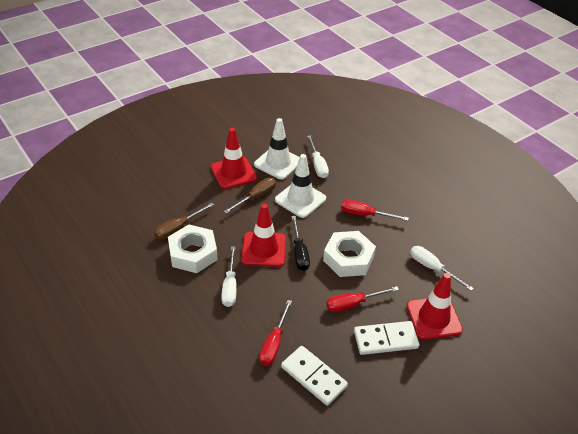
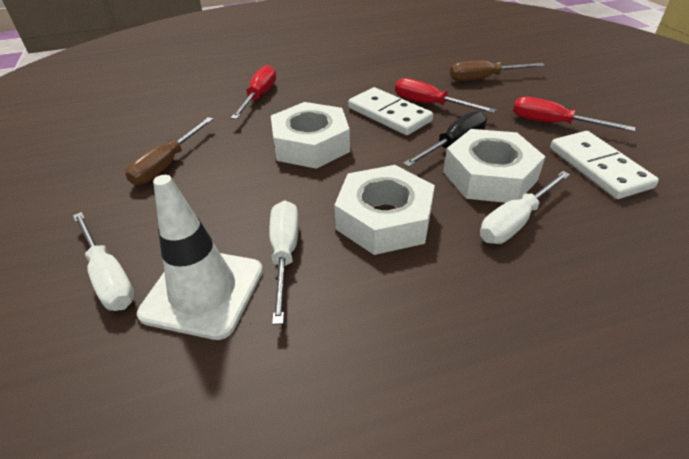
red traffic cone: 3 -> 0
white nut: 2 -> 3
white traffic cone: 2 -> 1

